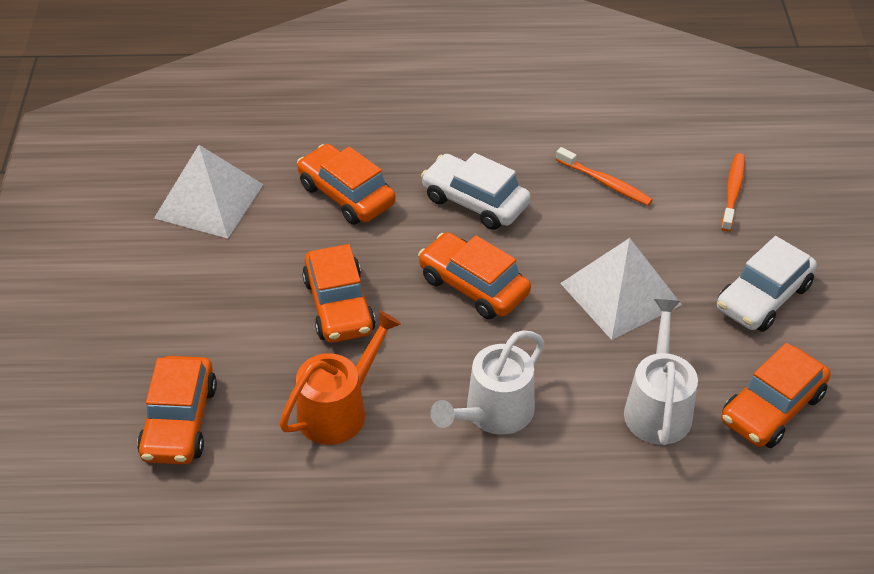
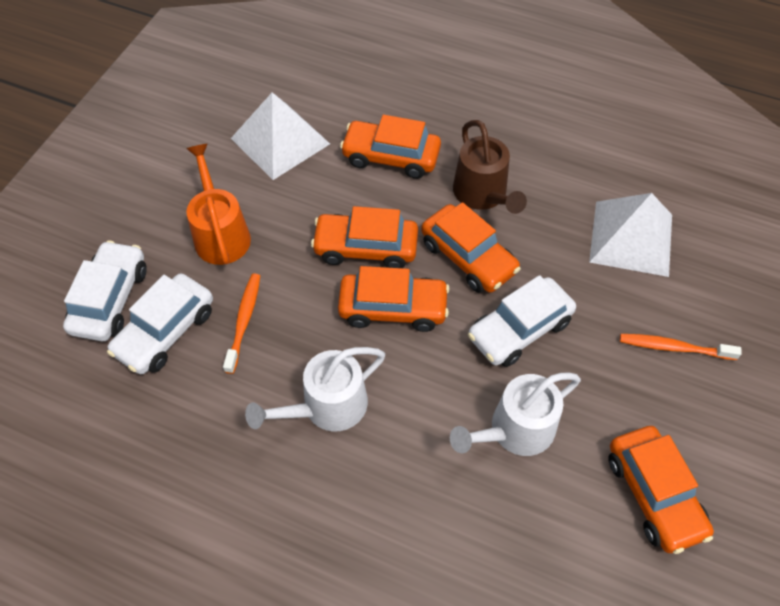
brown watering can: 0 -> 1
white car: 2 -> 3

